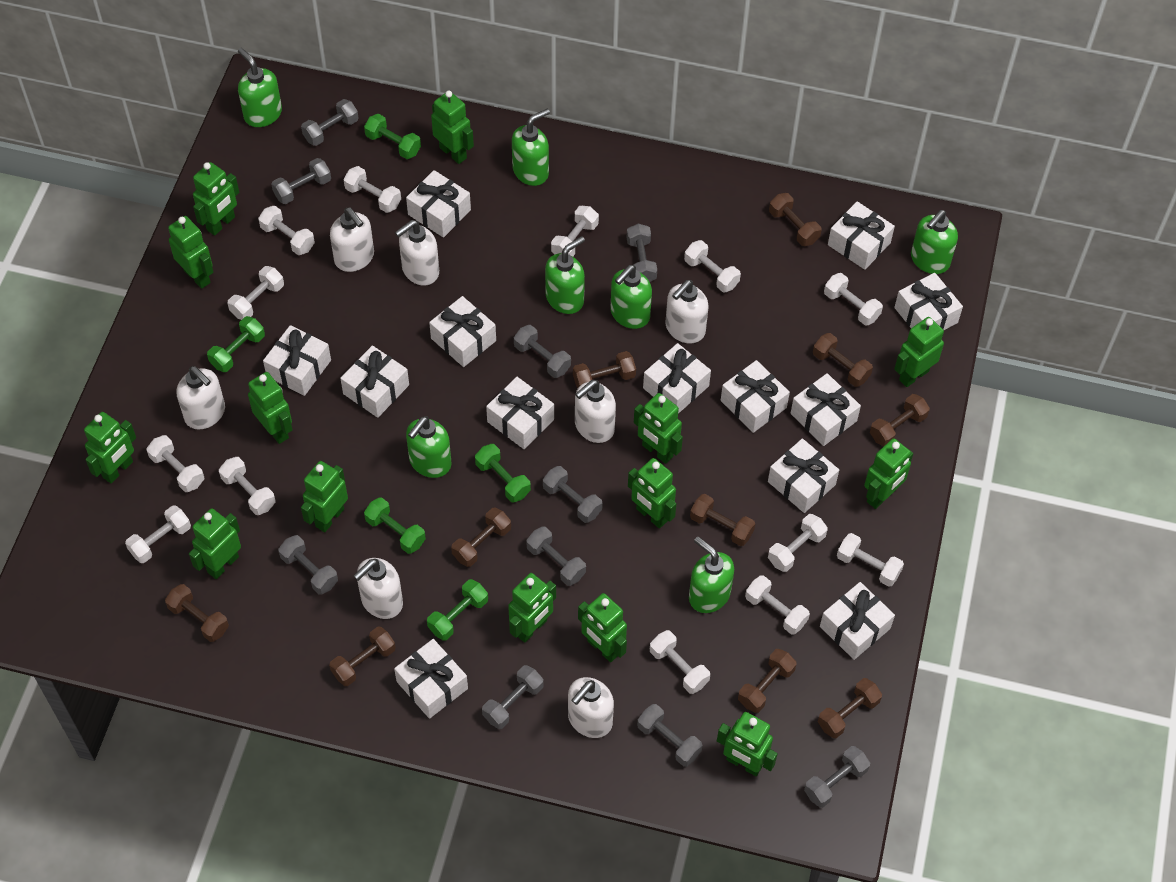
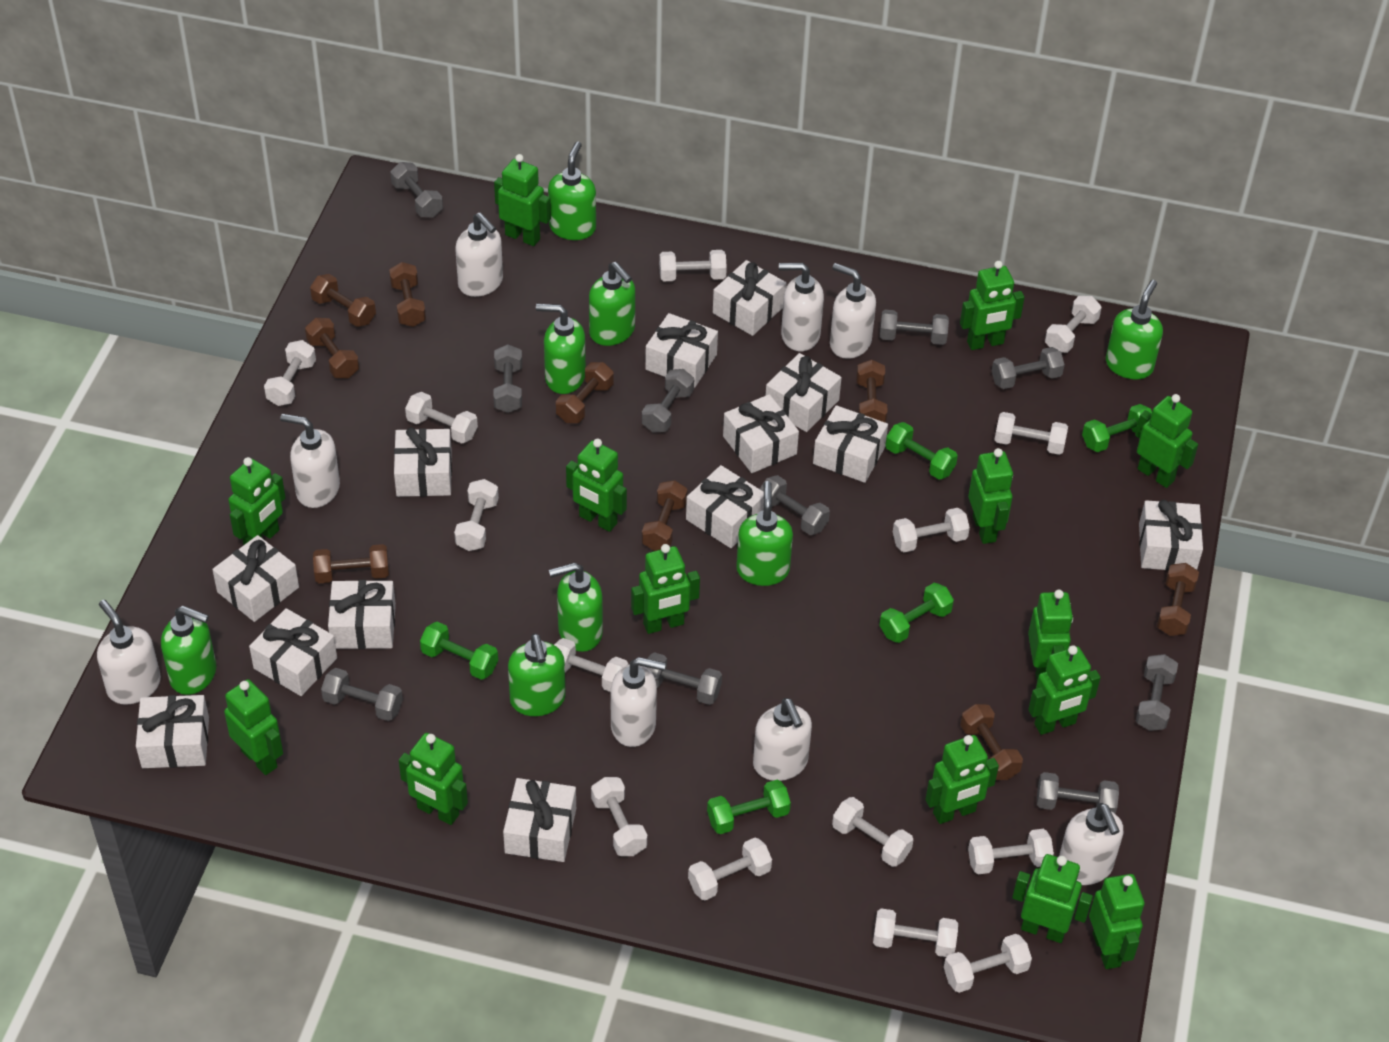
brown dumbbell: 10 -> 9
green soap dispenser: 7 -> 8
white dumbbell: 13 -> 14
white soap dispenser: 7 -> 8

